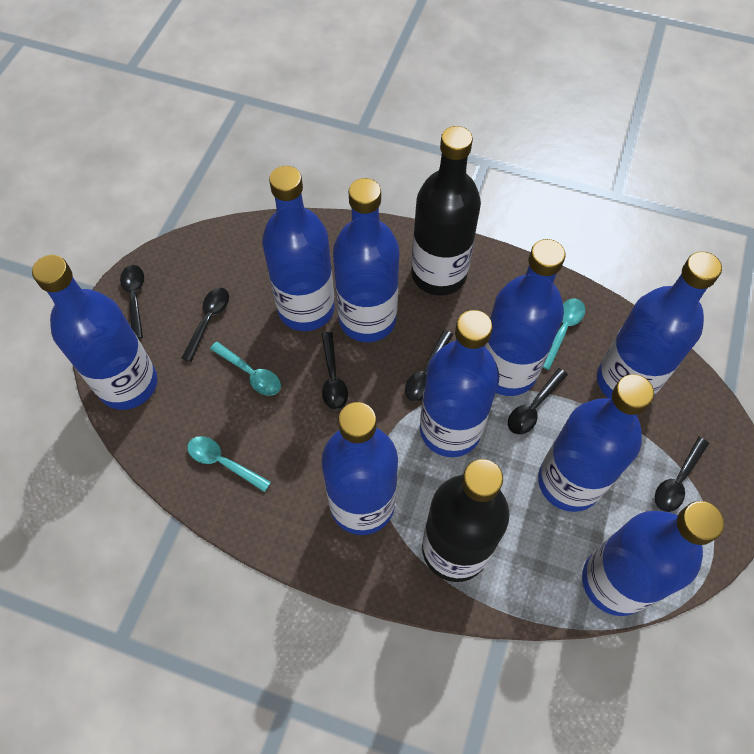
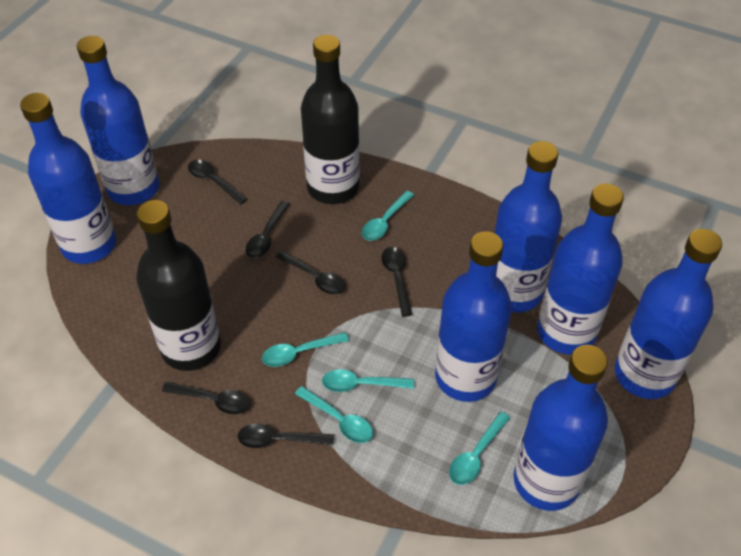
blue bottle: 9 -> 7
turquoise spoon: 3 -> 5

